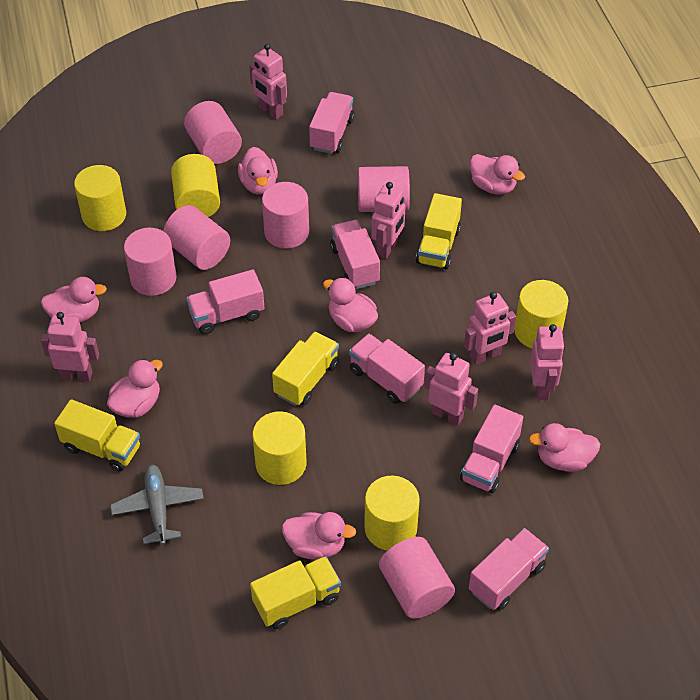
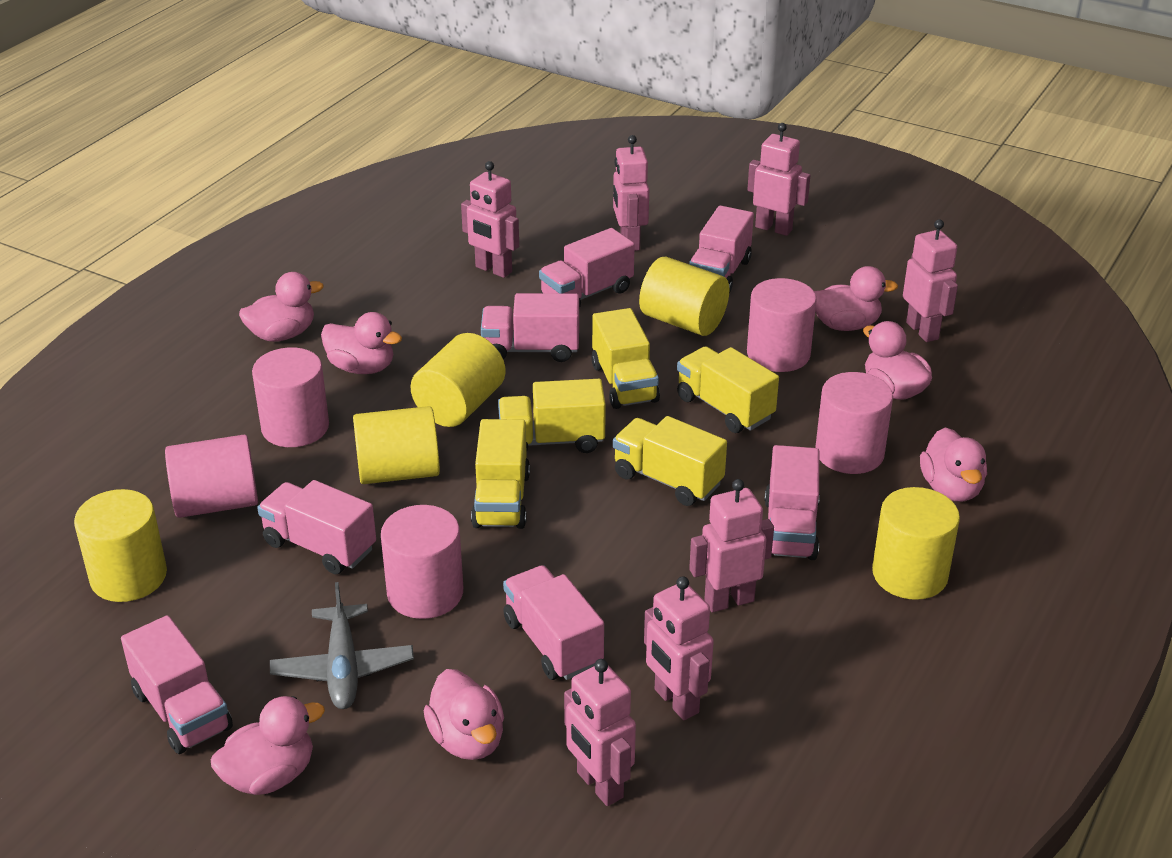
pink cylinder: 6 -> 5
pink robot: 6 -> 7
pink truck: 6 -> 7
yellow truck: 4 -> 5

